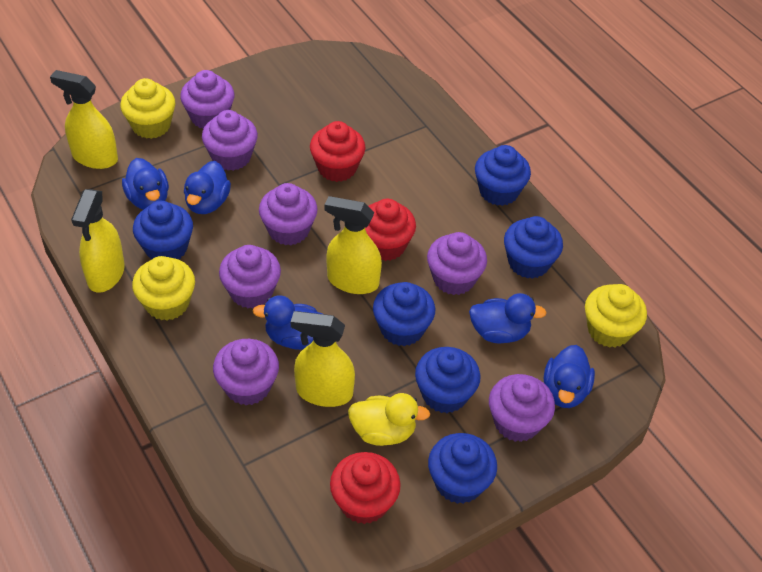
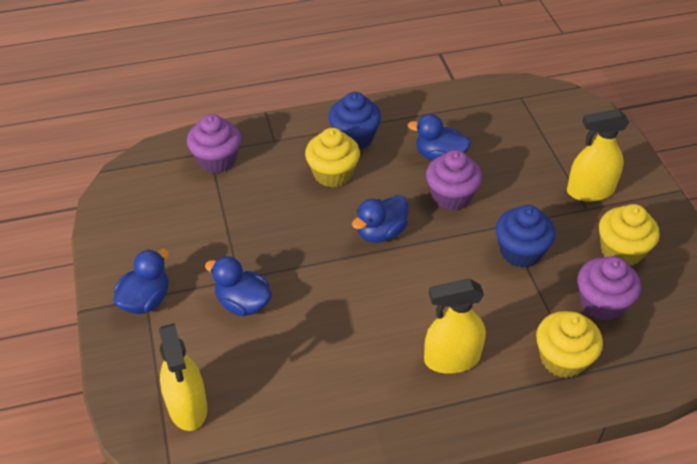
blue cupcake: 6 -> 2
blue duck: 5 -> 4
purple cupcake: 7 -> 3
red cupcake: 3 -> 0
yellow duck: 1 -> 0
yellow spray bottle: 4 -> 3

